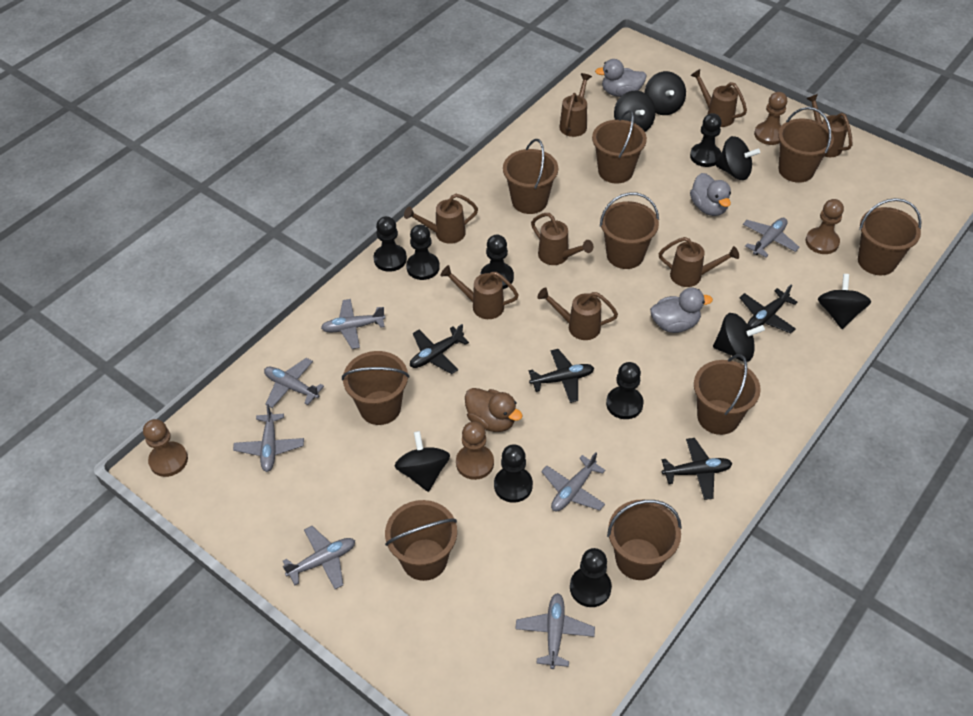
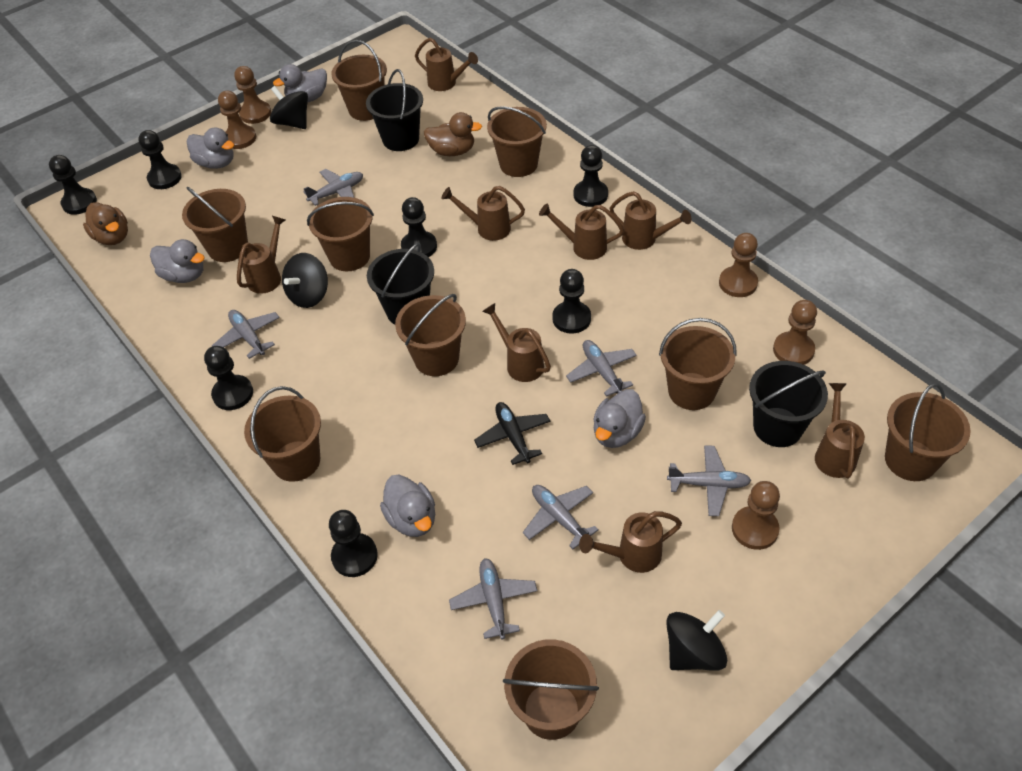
black bucket: 0 -> 3
black plane: 4 -> 1
black spinning top: 6 -> 3
brown duck: 1 -> 2
brown pawn: 4 -> 5
grey duck: 3 -> 5
grey plane: 7 -> 6

